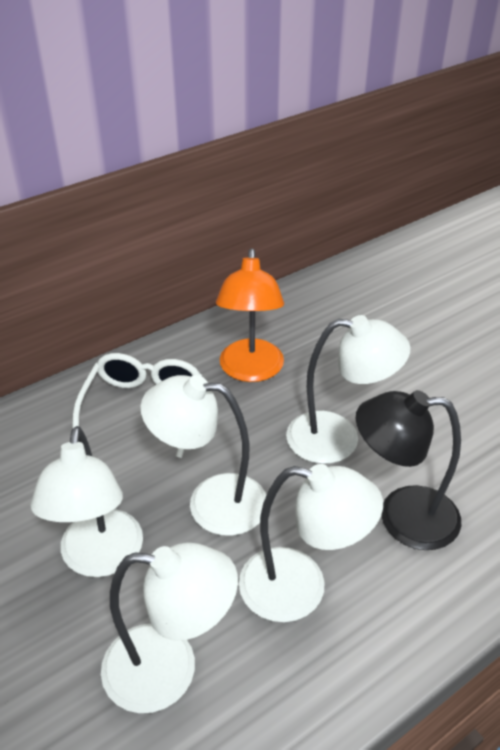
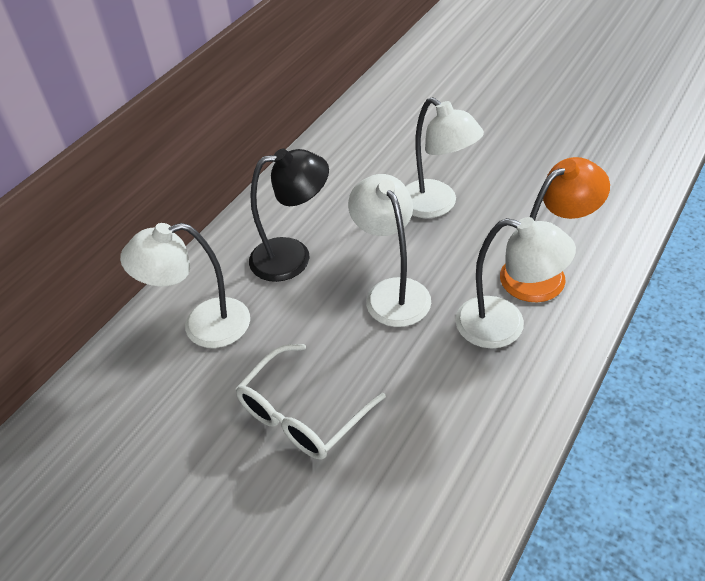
white lamp: 5 -> 4

